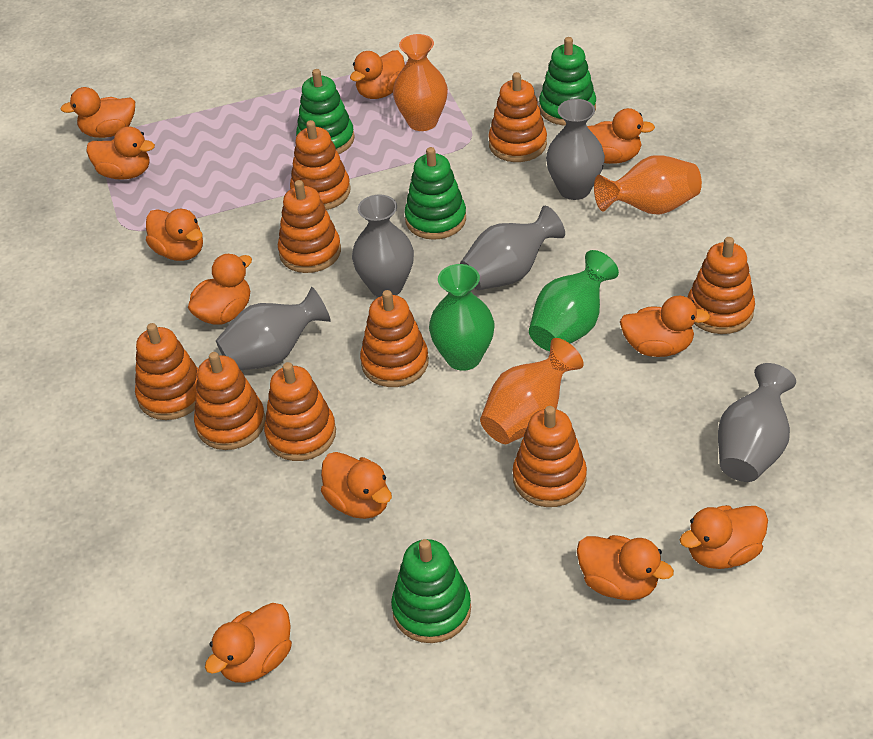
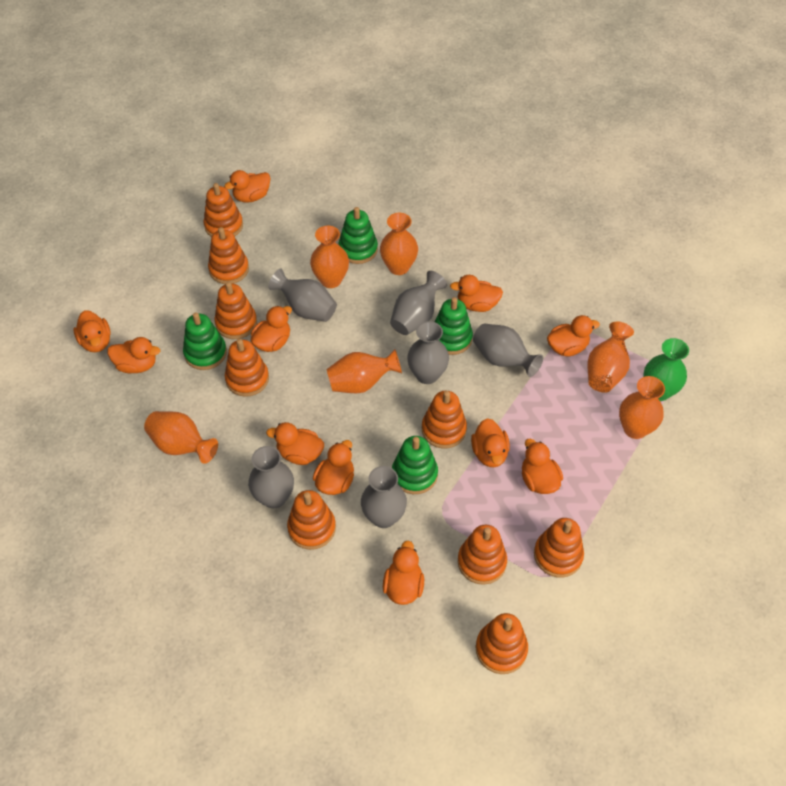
green vase: 2 -> 1
grey vase: 5 -> 6
orange vase: 3 -> 6

